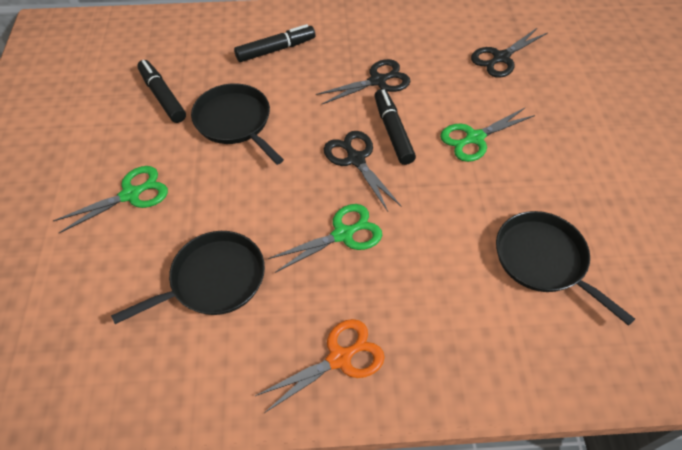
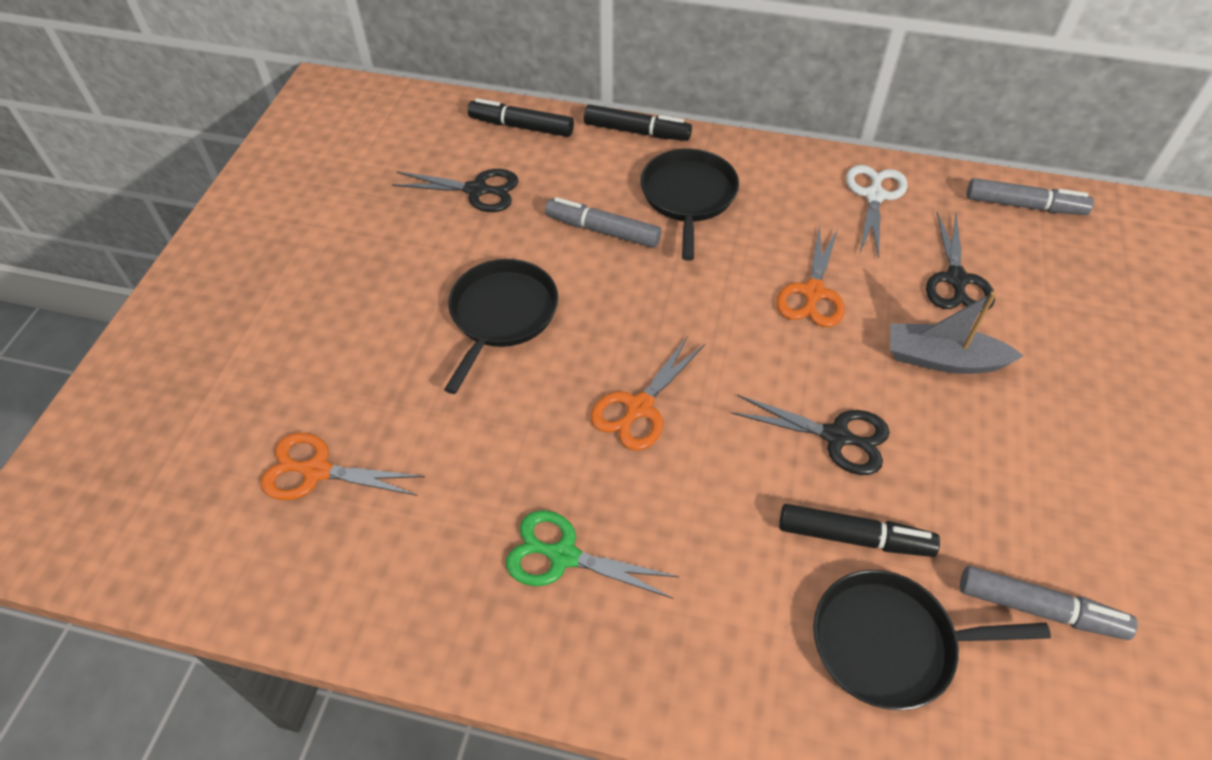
green scissors: 3 -> 1
grey boat: 0 -> 1
grey marker: 0 -> 3
orange scissors: 1 -> 3
white scissors: 0 -> 1

